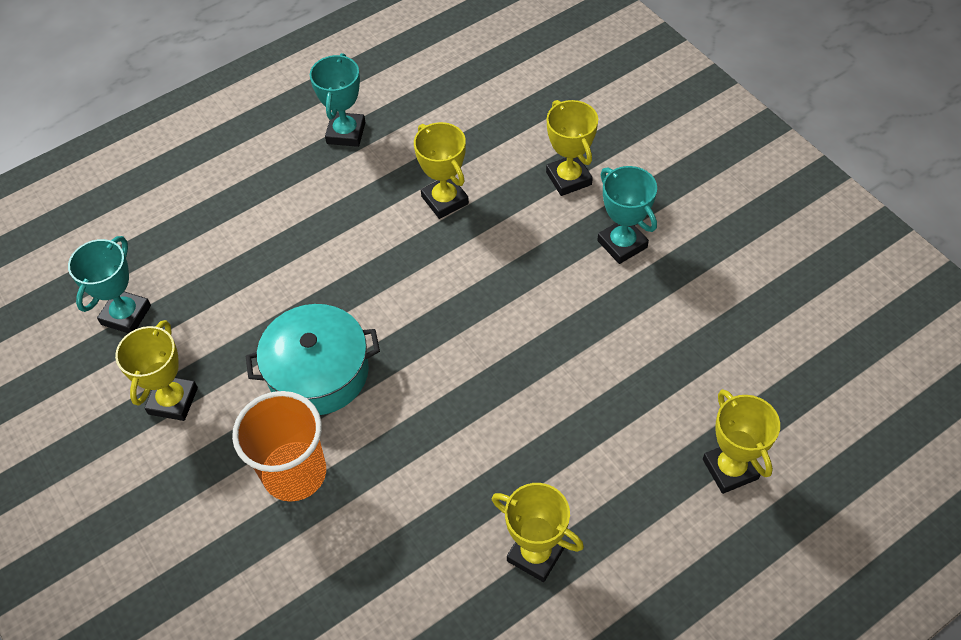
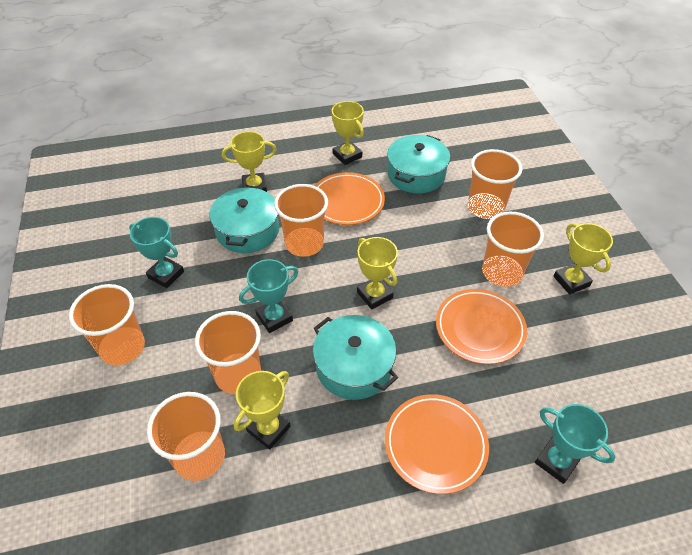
orange cup: 1 -> 6
orange plate: 0 -> 3
turquoise pot: 1 -> 3

